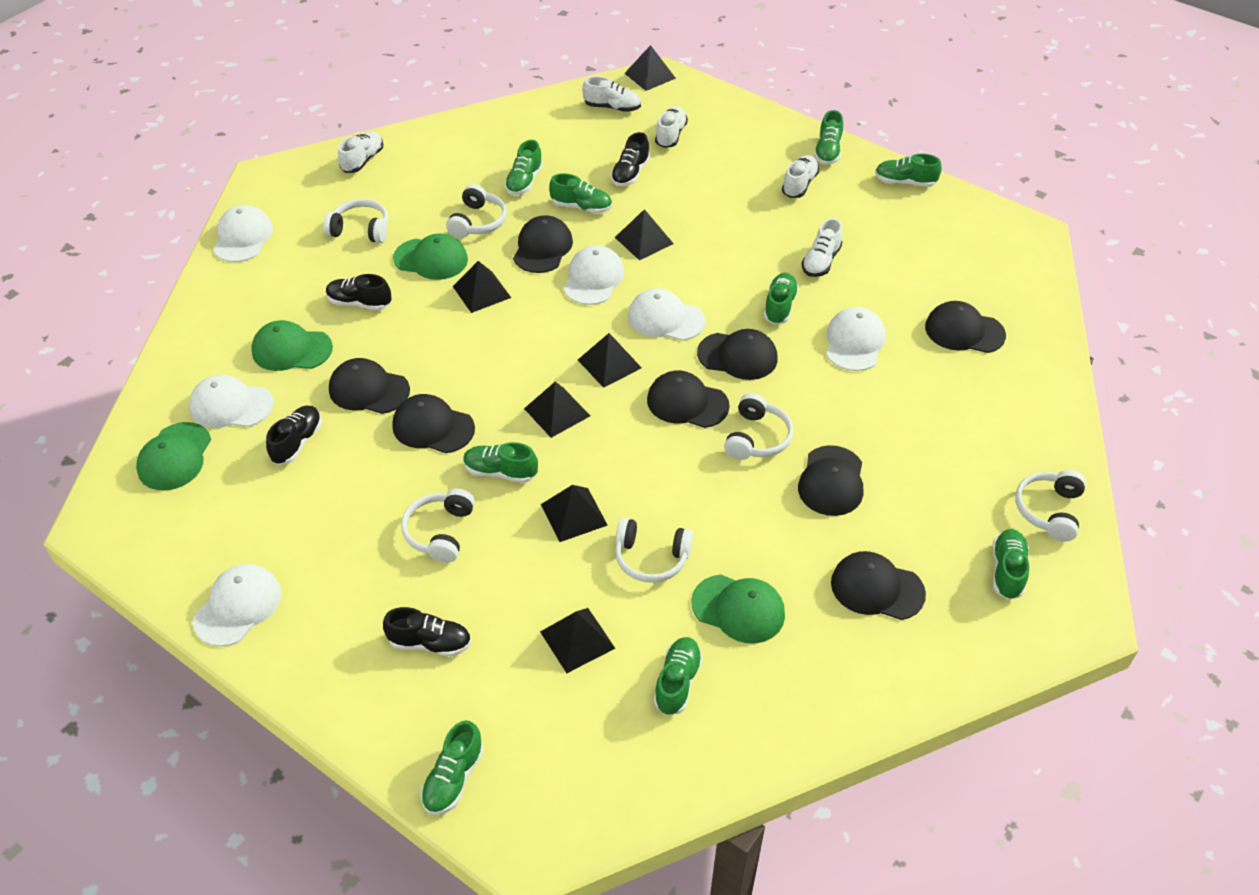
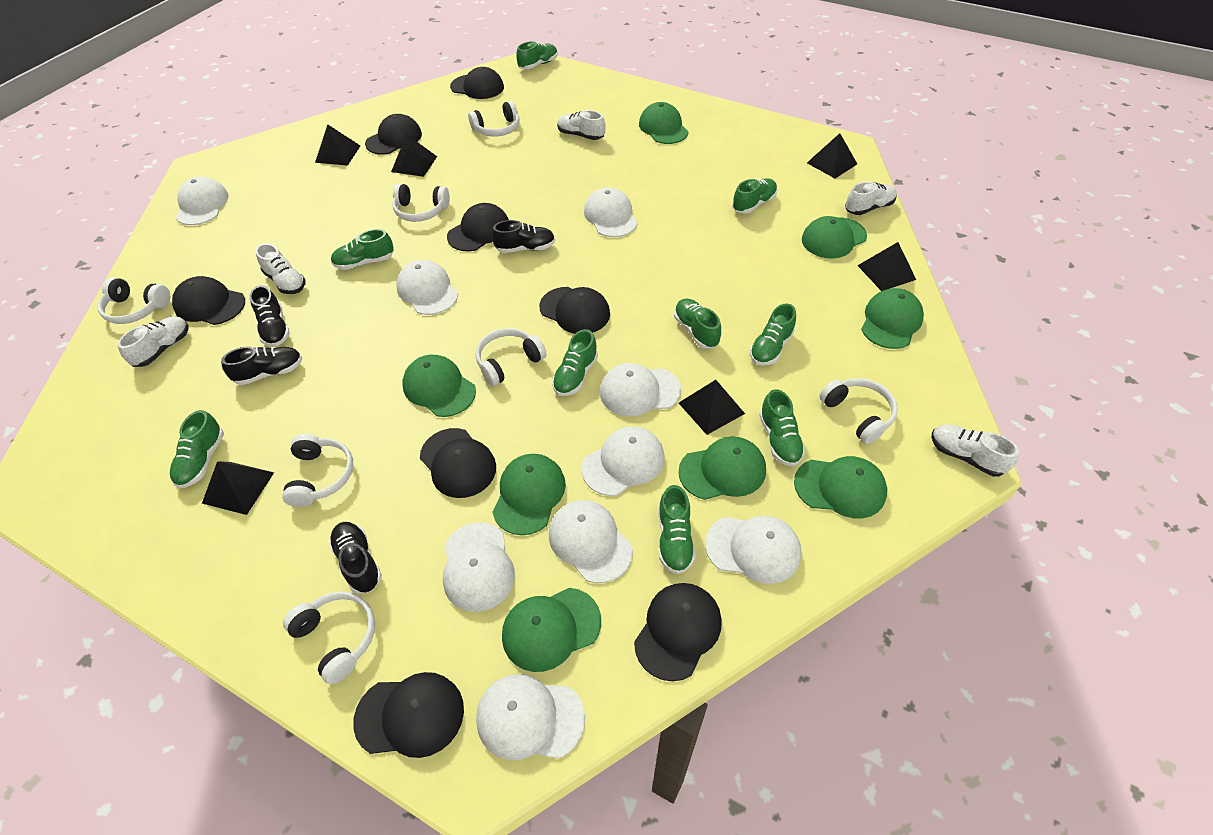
black pyramid: 7 -> 6
green cap: 4 -> 8
white cap: 6 -> 9
white headphones: 6 -> 7

